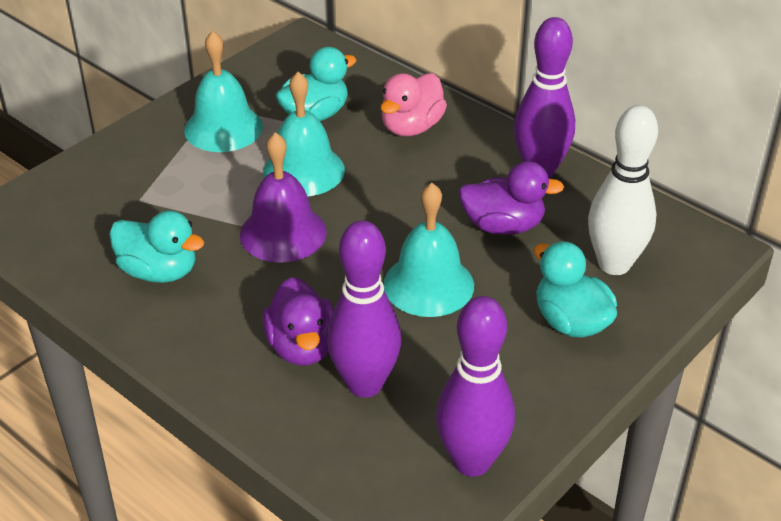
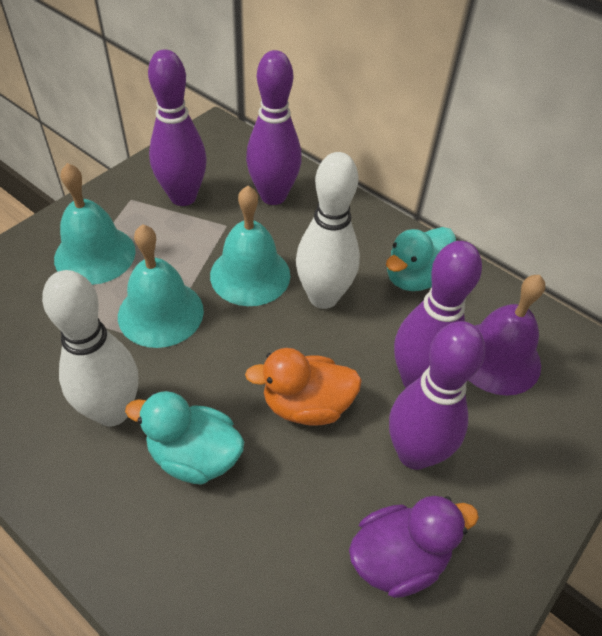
orange duck: 0 -> 1
pink duck: 1 -> 0
purple bowling pin: 3 -> 4
purple duck: 2 -> 1
turquoise duck: 3 -> 2
white bowling pin: 1 -> 2

